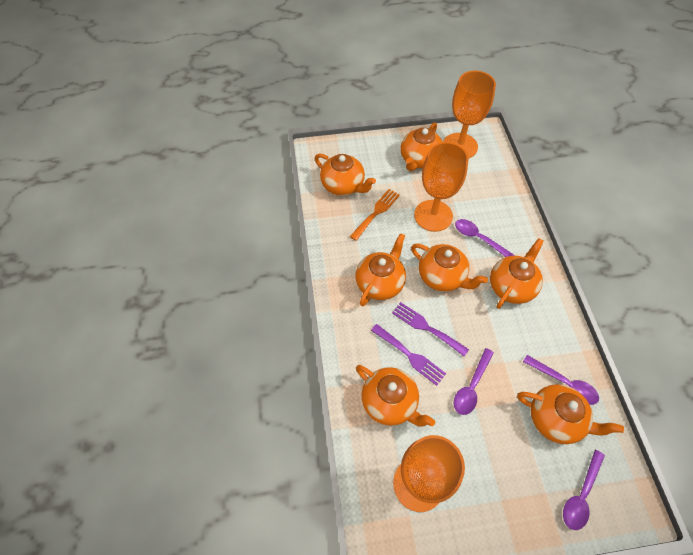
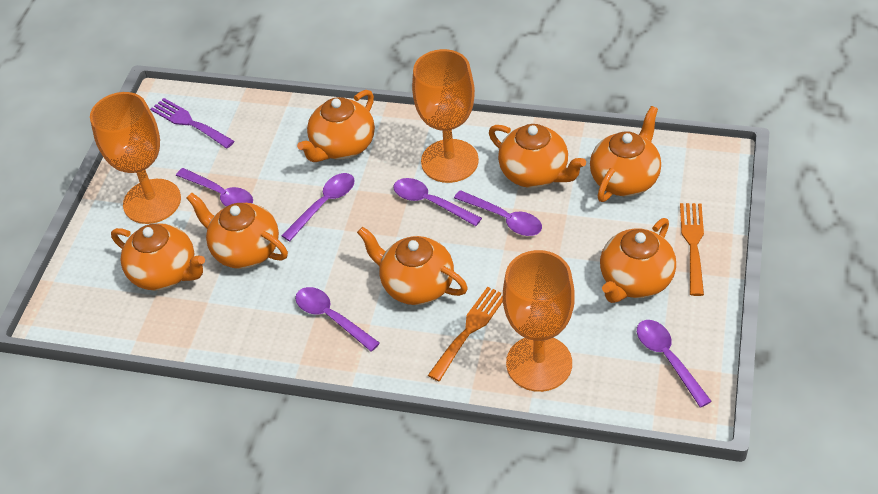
orange fork: 1 -> 2
purple fork: 2 -> 1
purple spoon: 4 -> 6

